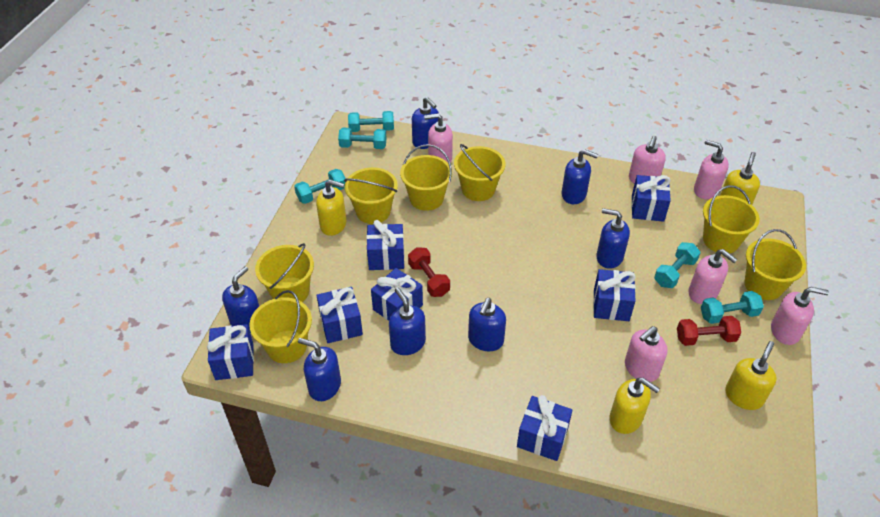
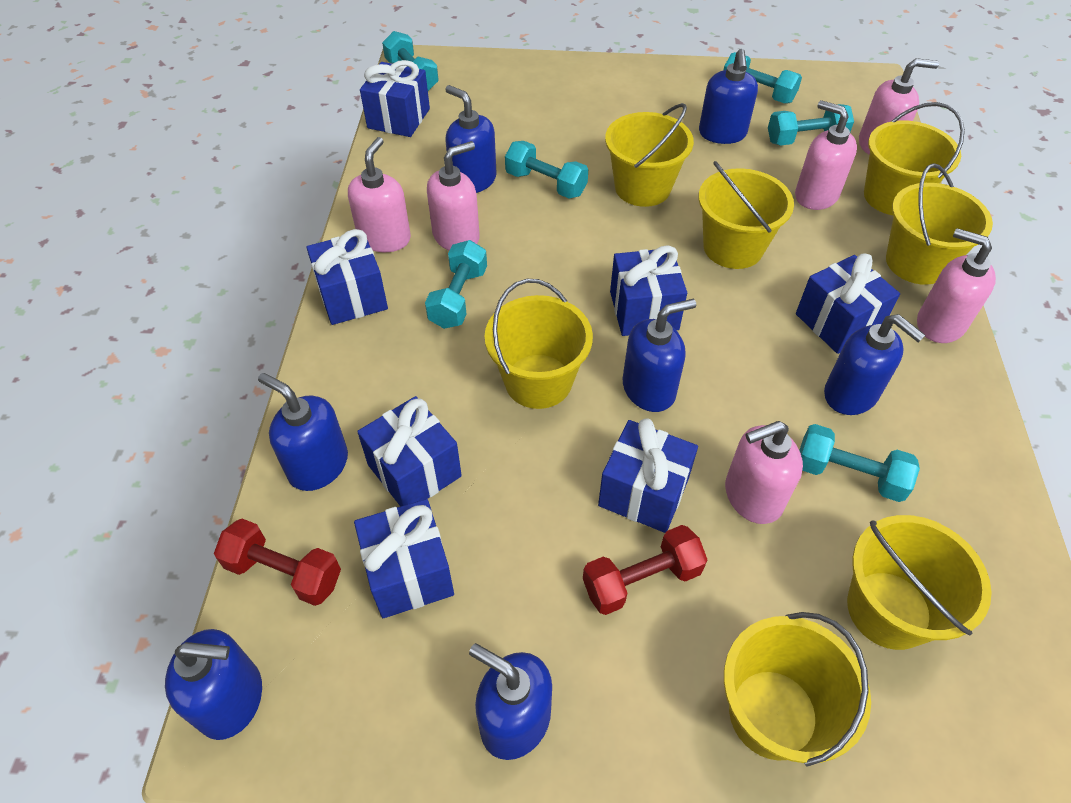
turquoise dumbbell: 5 -> 6
yellow soap dispenser: 4 -> 0

